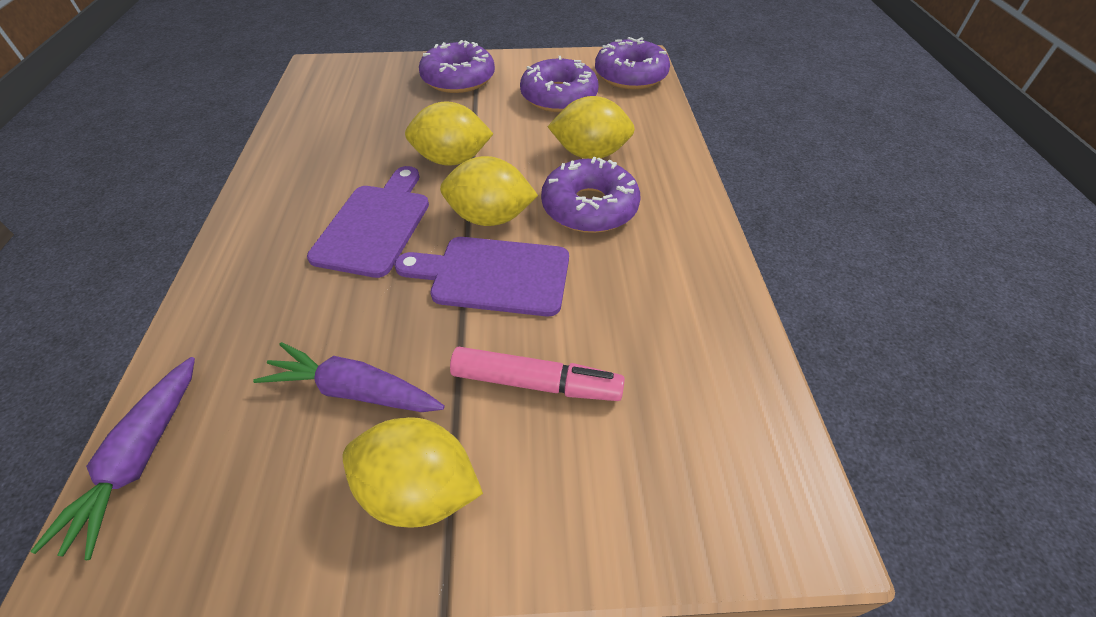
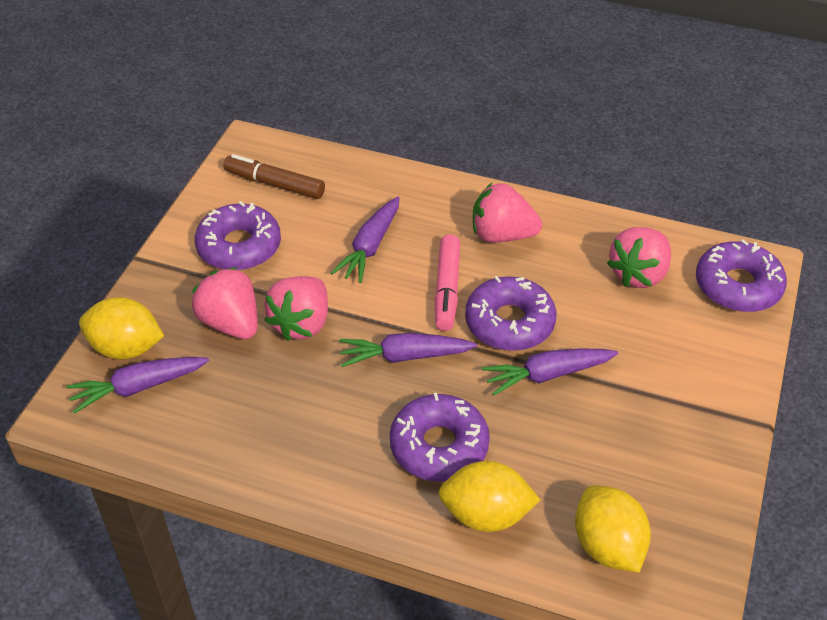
brown marker: 0 -> 1
pink strawberry: 0 -> 4
purple carrot: 2 -> 4
purple cutting board: 2 -> 0
yellow lemon: 4 -> 3

